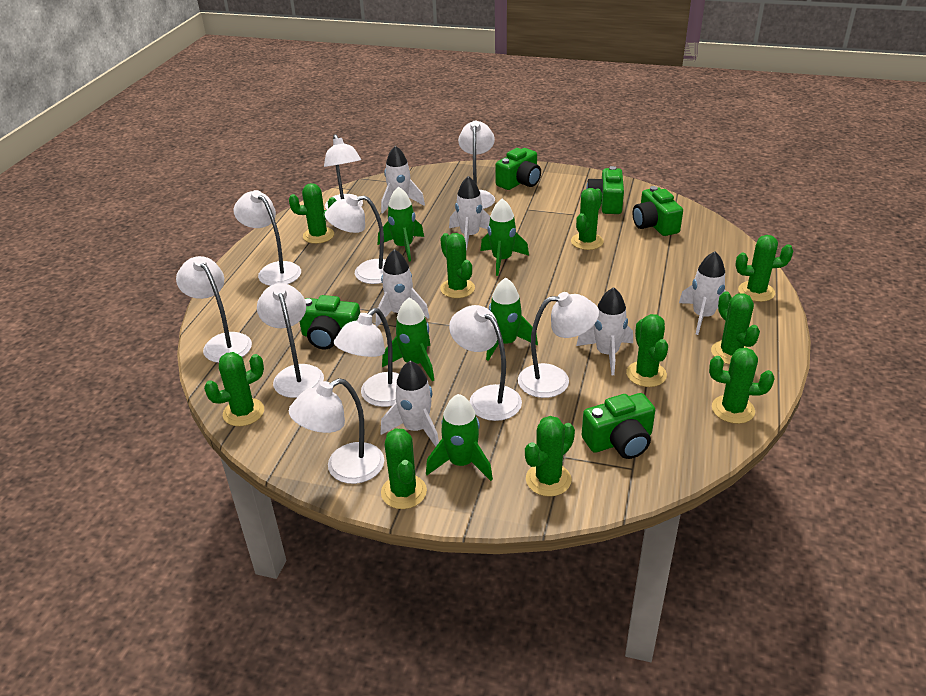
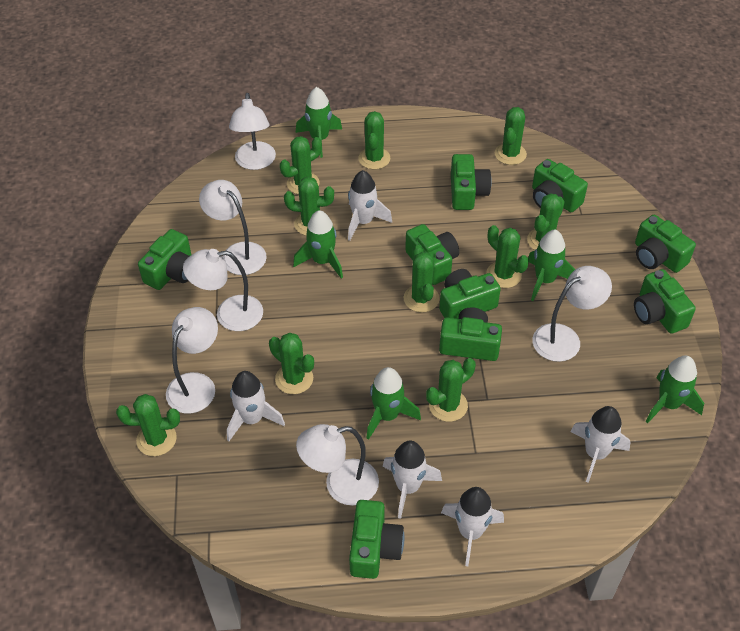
green camera: 5 -> 9
white lamp: 10 -> 6
white rocket: 6 -> 5

